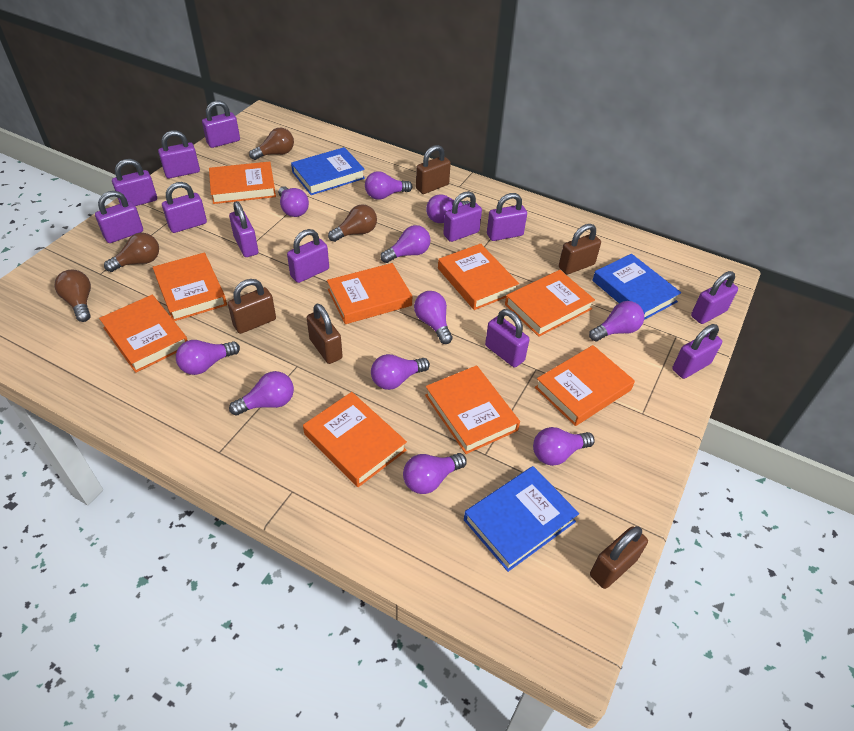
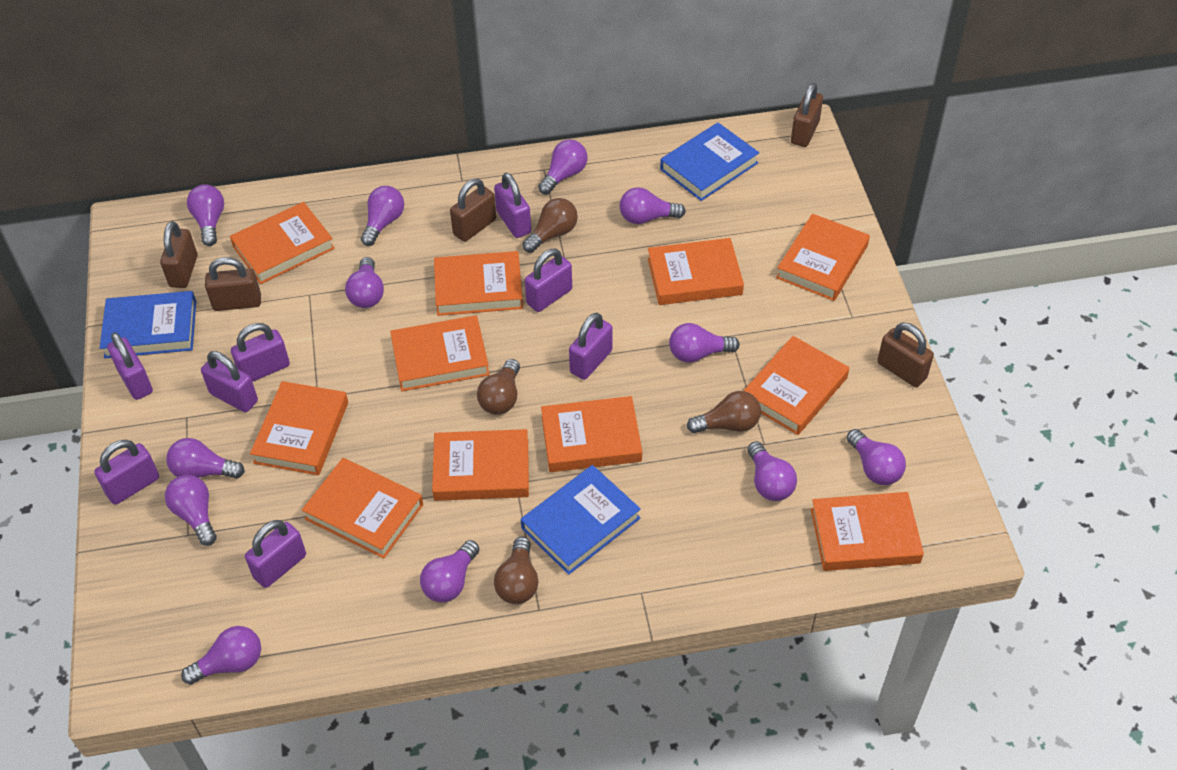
orange book: 9 -> 11
purple light bulb: 11 -> 12
purple padlock: 12 -> 8

